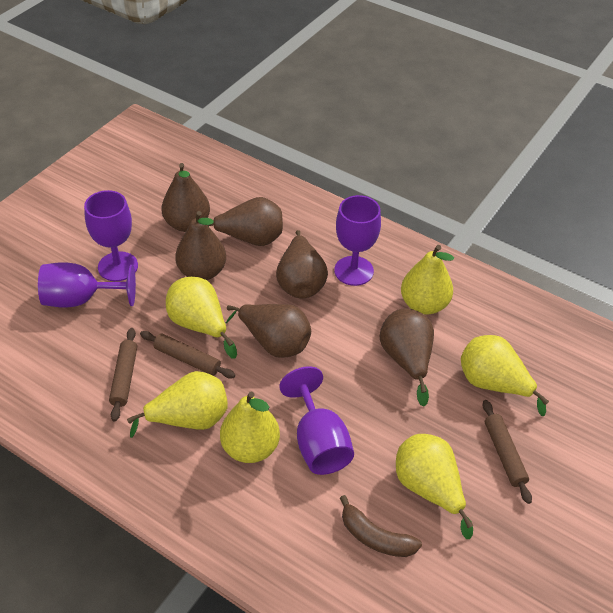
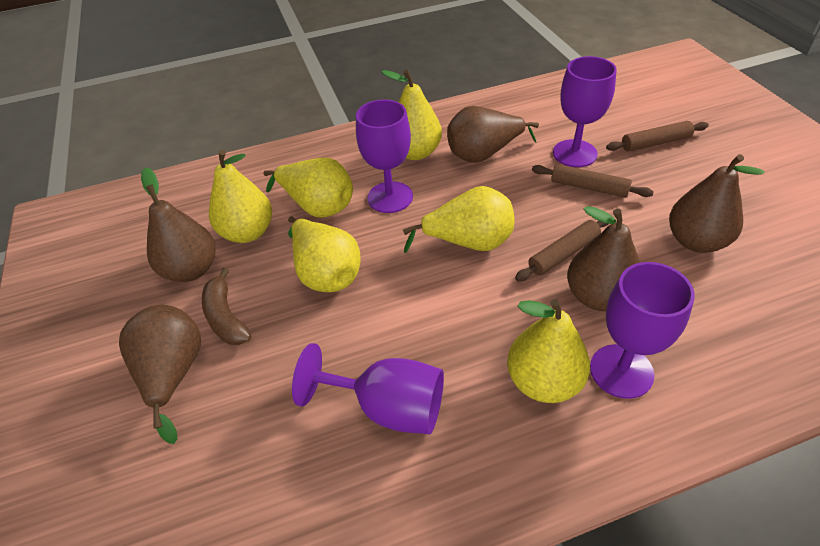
brown pear: 6 -> 5

